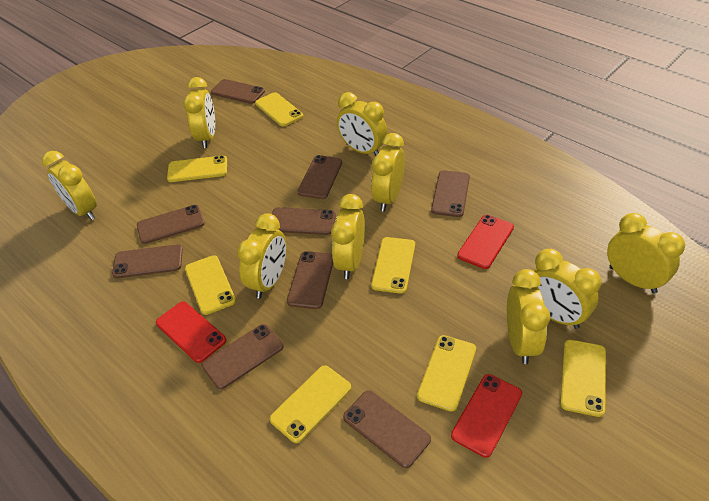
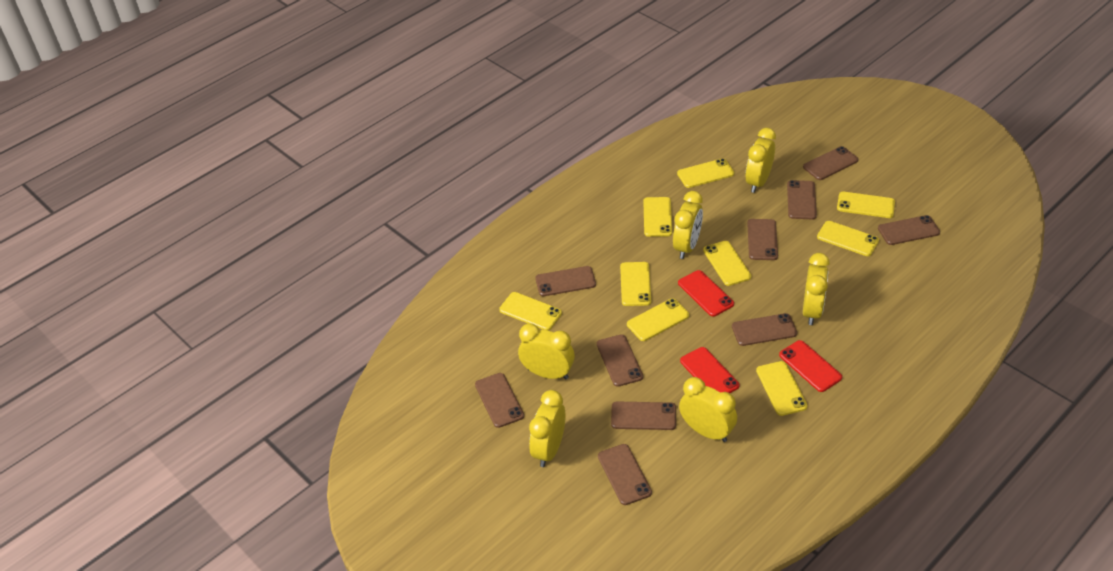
brown phone: 9 -> 10
yellow clock: 9 -> 6
yellow phone: 7 -> 9

